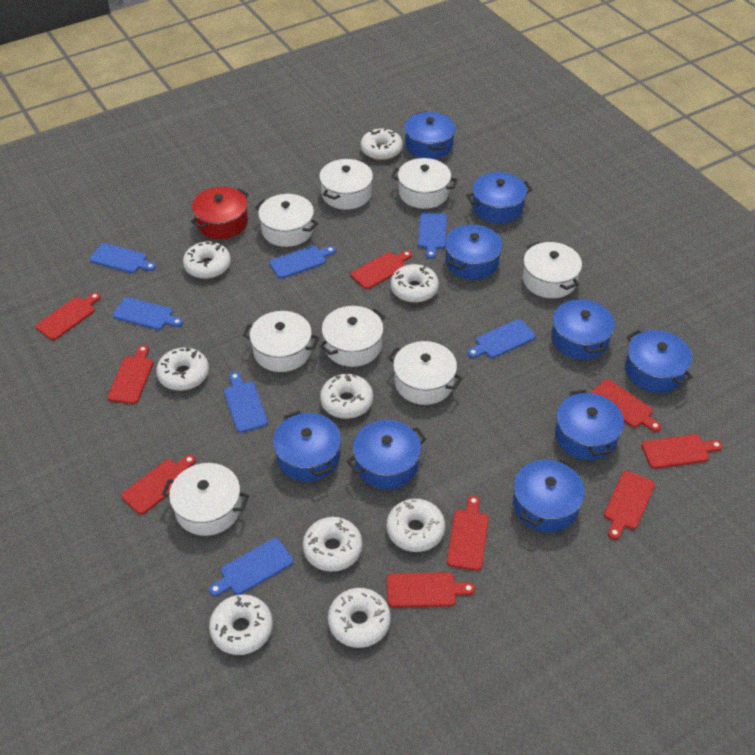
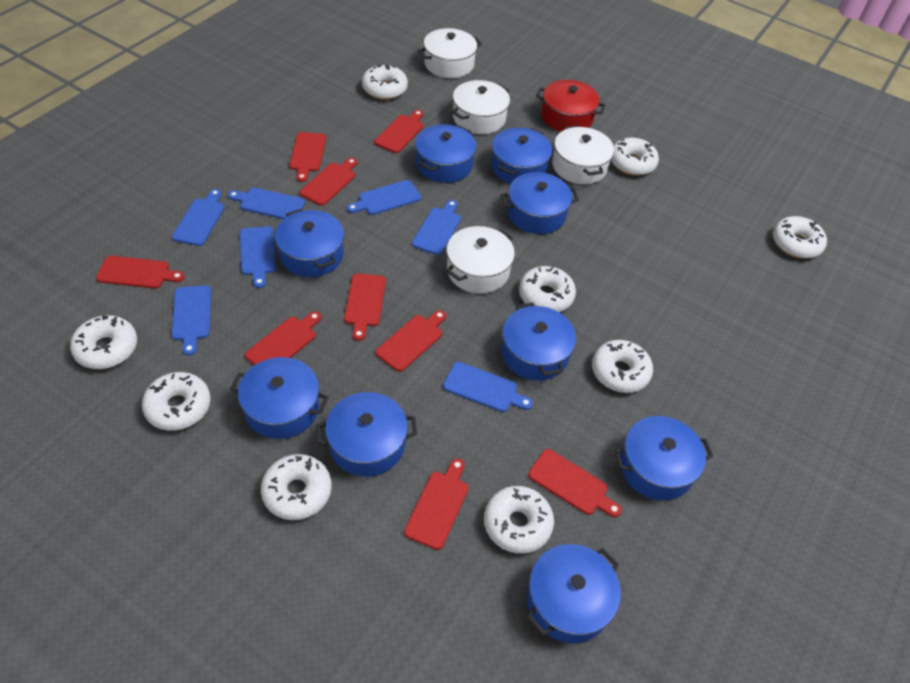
white pot: 8 -> 4

